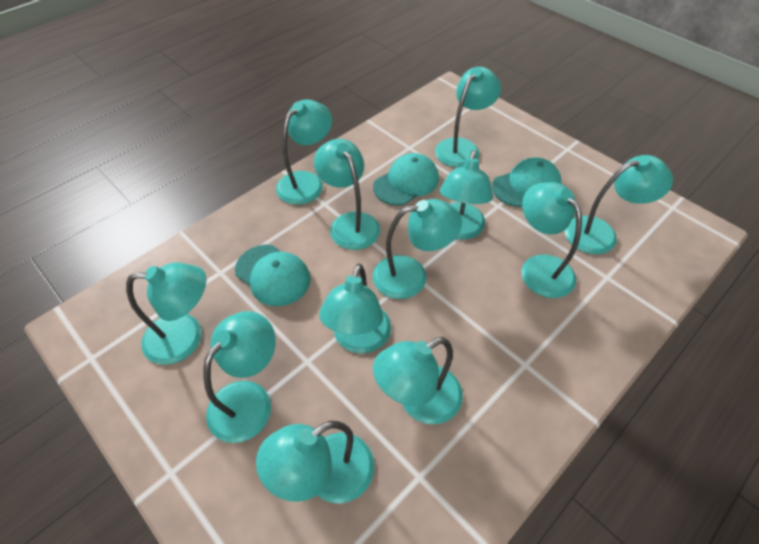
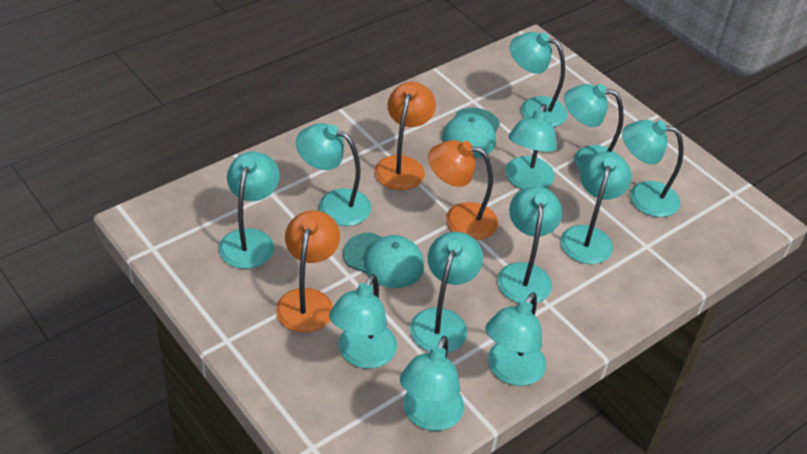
orange lamp: 0 -> 3
turquoise cap: 3 -> 2

